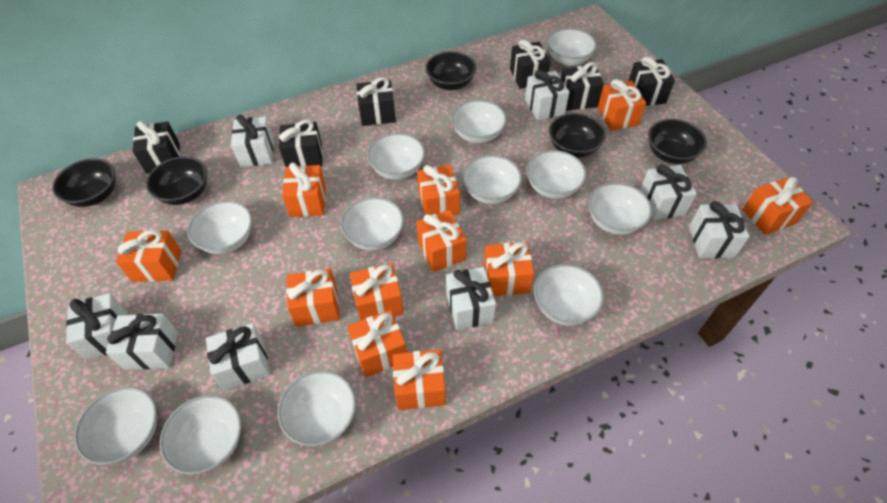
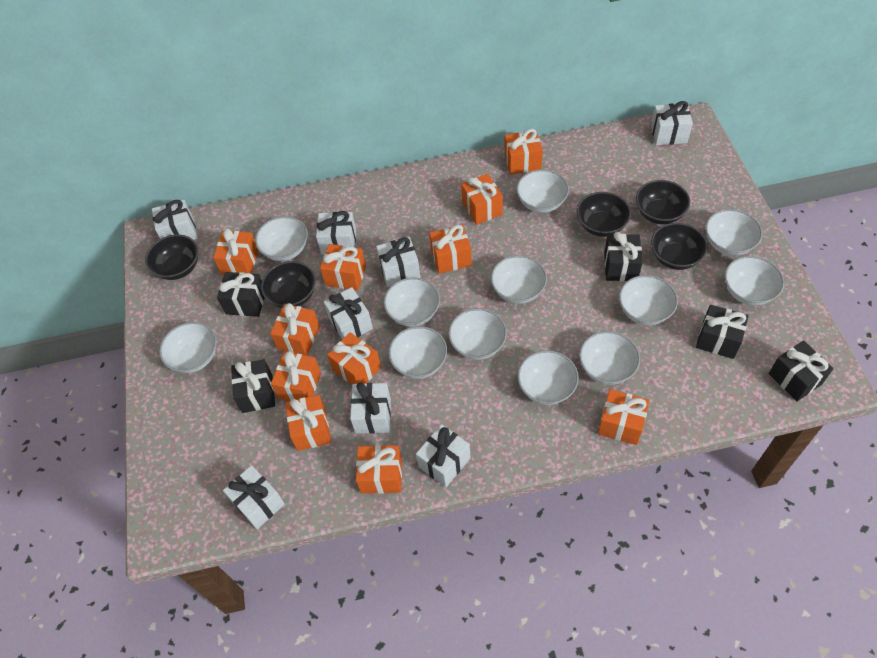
black gift: 6 -> 5

